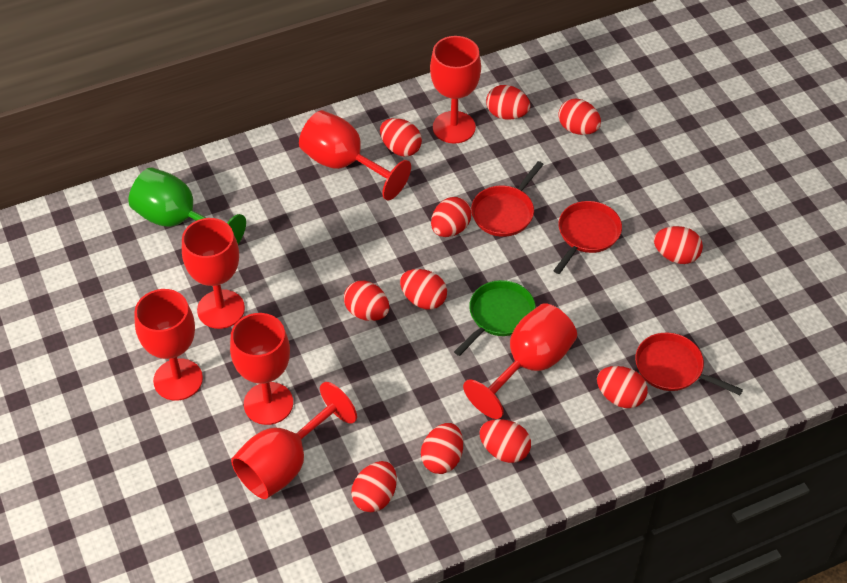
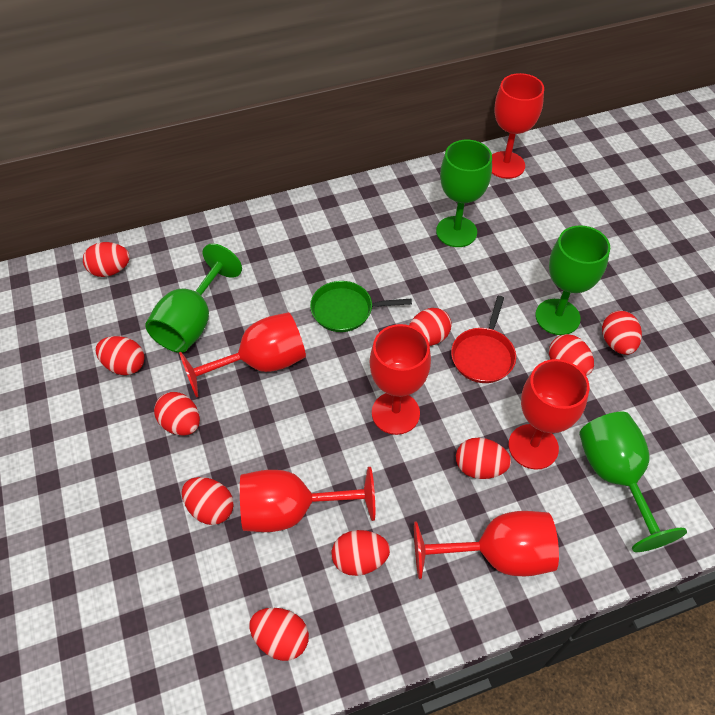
green goblet: 1 -> 4
red egg: 11 -> 10
red goblet: 7 -> 6
red pan: 3 -> 1

